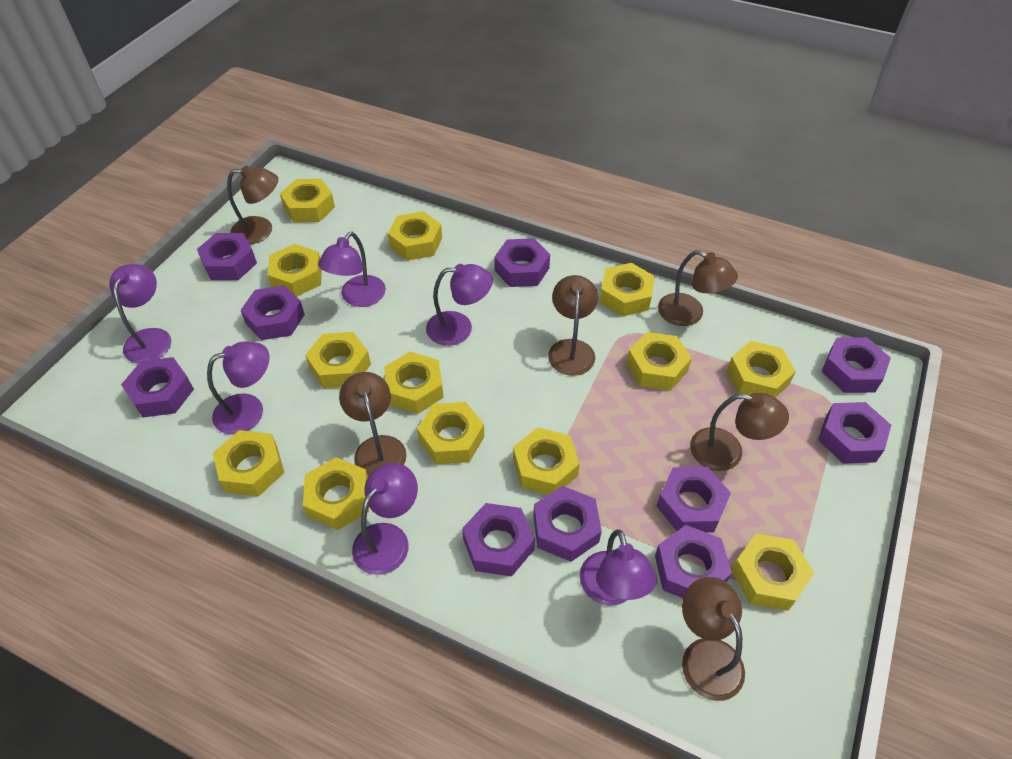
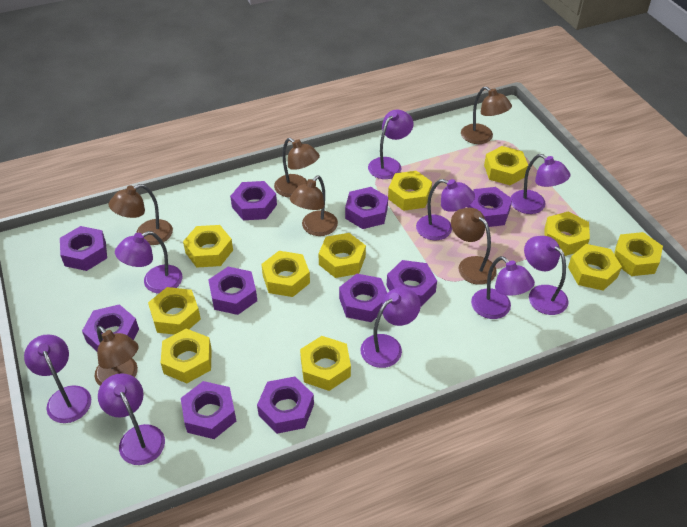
purple lamp: 6 -> 9
yellow nut: 13 -> 11

